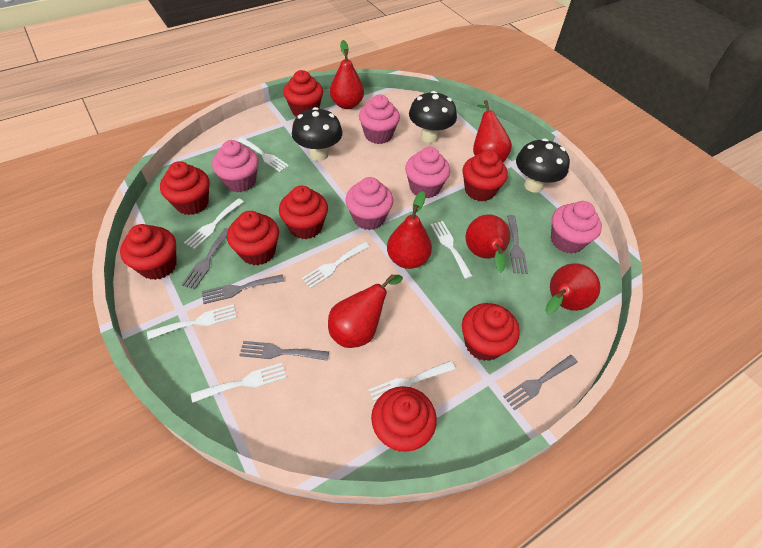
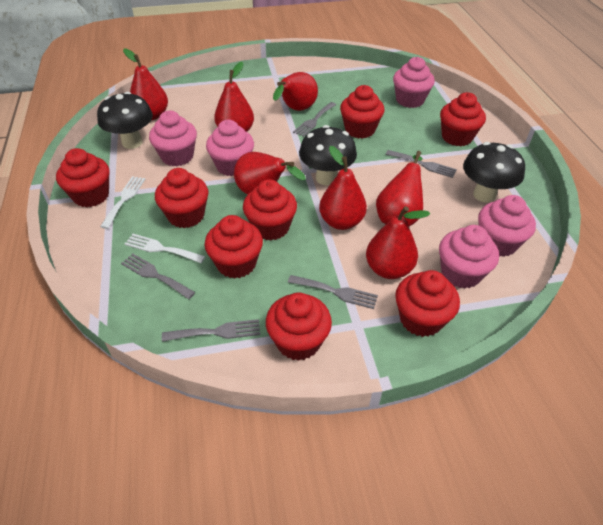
red pear: 6 -> 7
white fork: 7 -> 2

